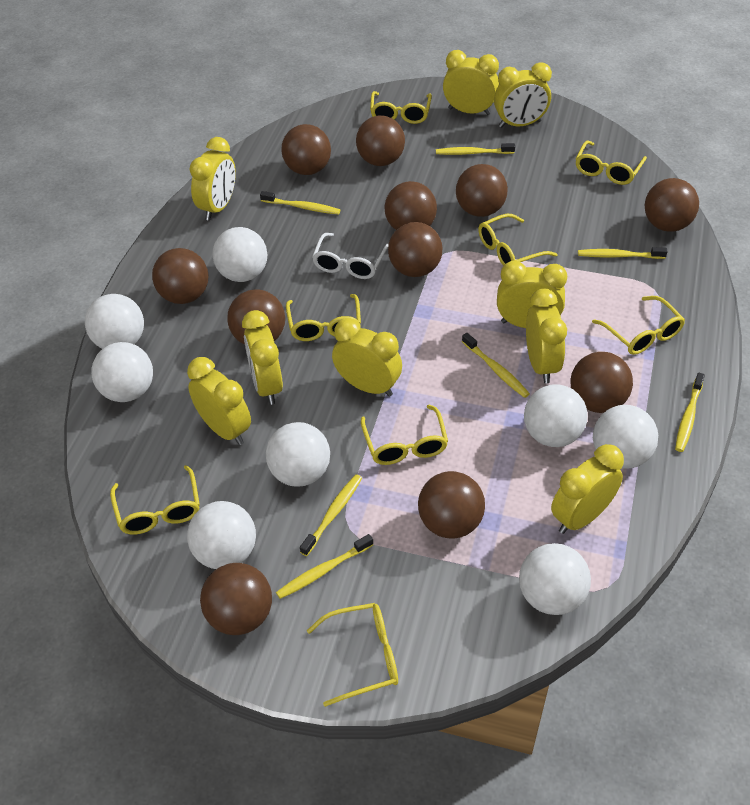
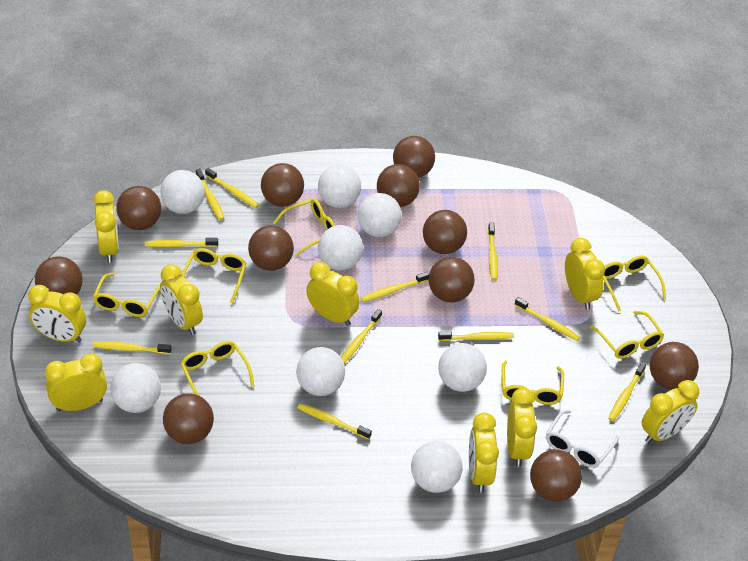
yellow glasses: 8 -> 7
yellow toothbrush: 7 -> 11

